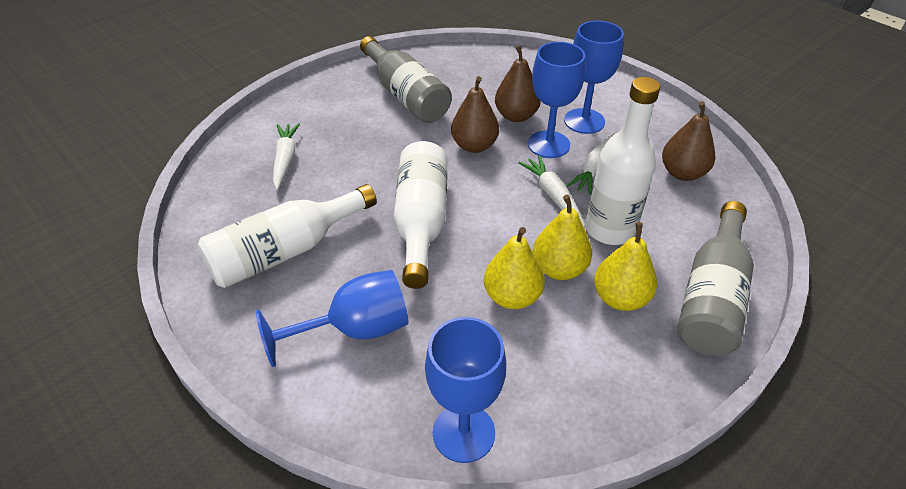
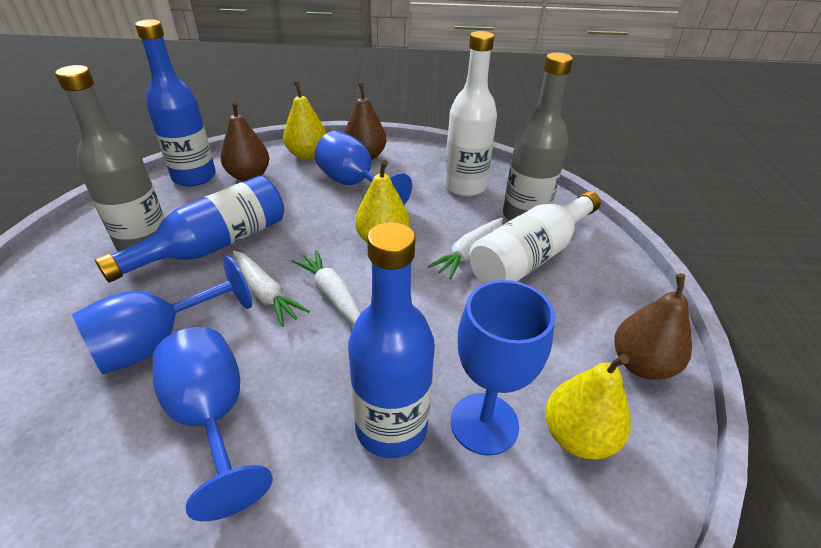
blue bottle: 0 -> 3
white bottle: 3 -> 2

